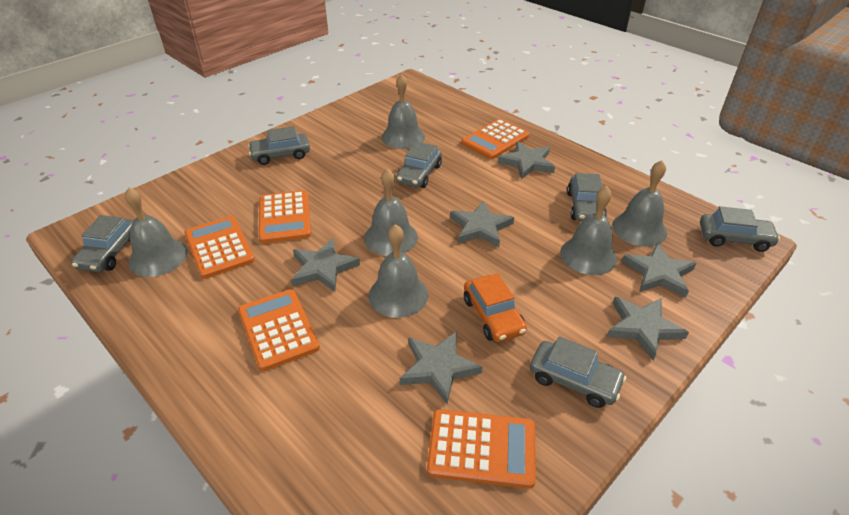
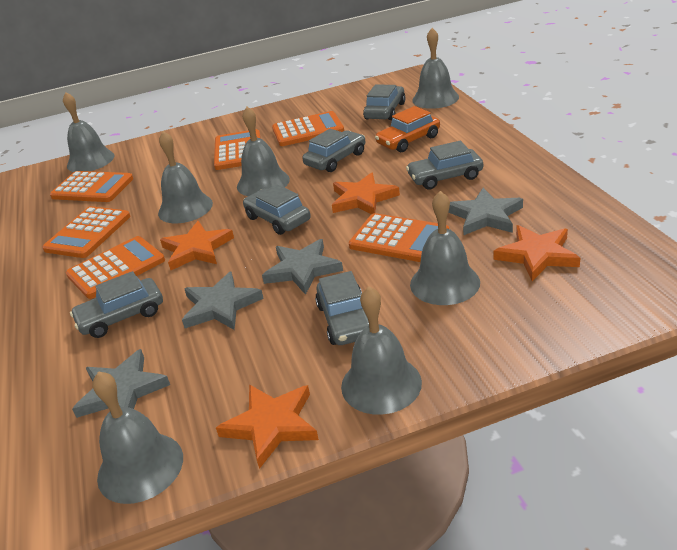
grey bell: 6 -> 7
grey star: 6 -> 4
orange calculator: 5 -> 6
orange star: 0 -> 4

